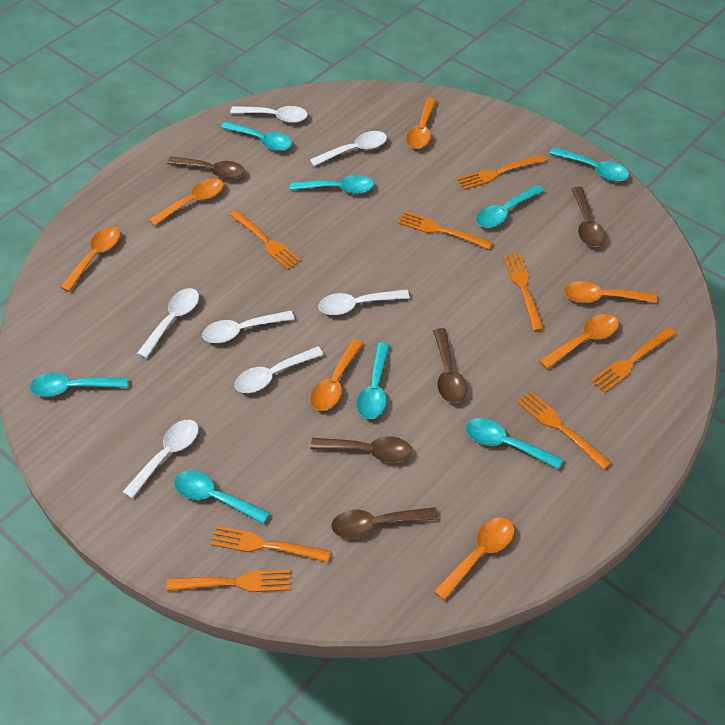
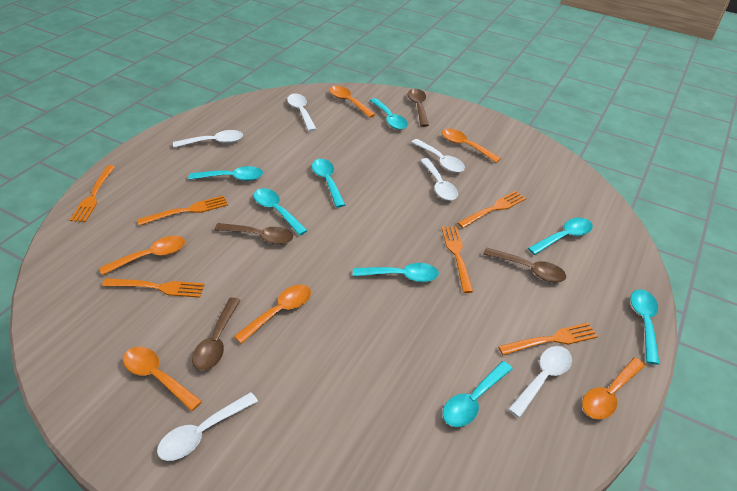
brown spoon: 5 -> 4
orange fork: 8 -> 6
orange spoon: 7 -> 6
white spoon: 7 -> 6

